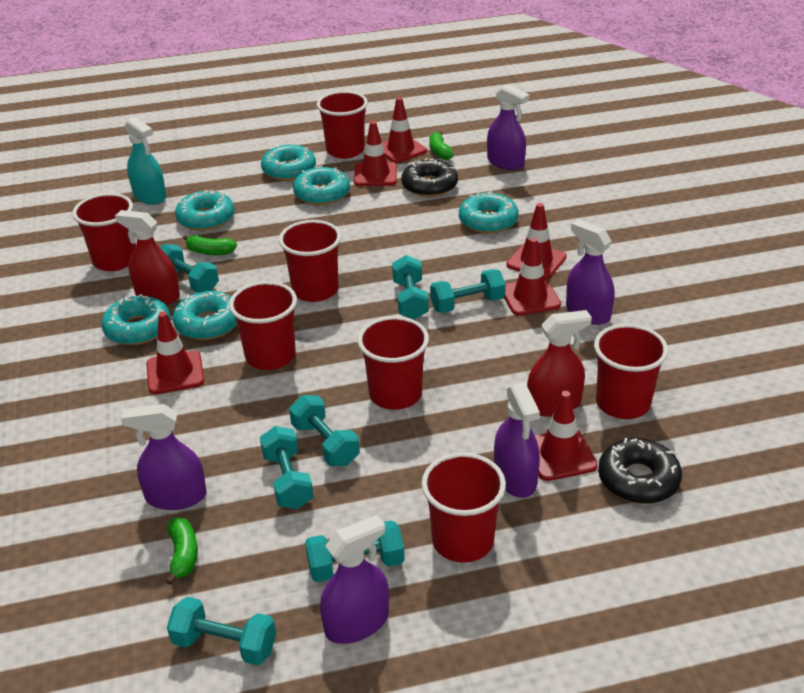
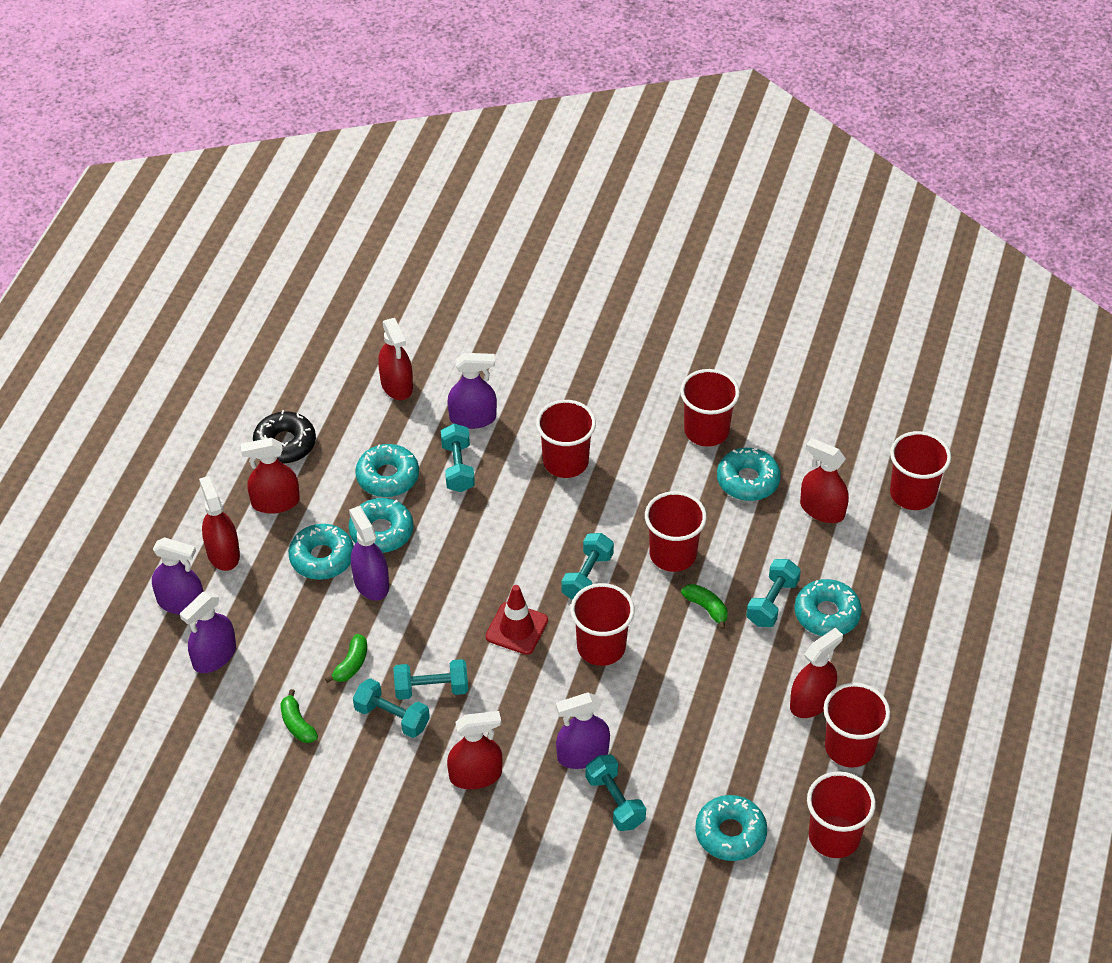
black donut: 2 -> 1
red spray bottle: 2 -> 6
red traffic cone: 6 -> 1
turquoise dumbbell: 7 -> 6
turquoise spray bottle: 1 -> 0

